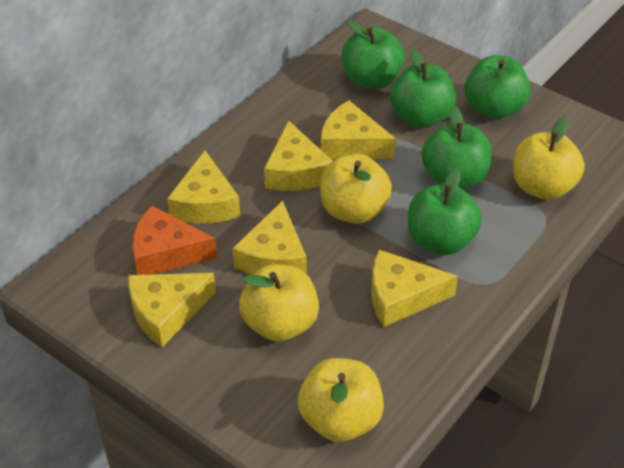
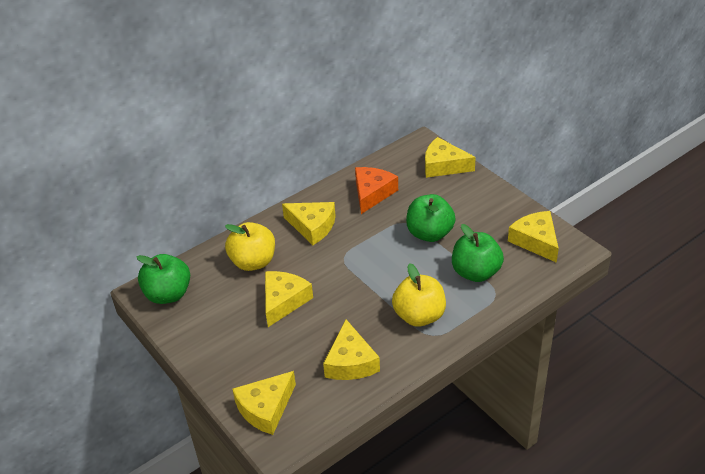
green apple: 5 -> 3
yellow apple: 4 -> 2

